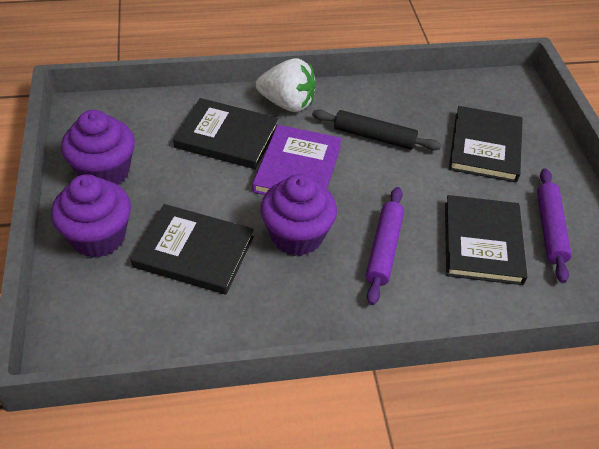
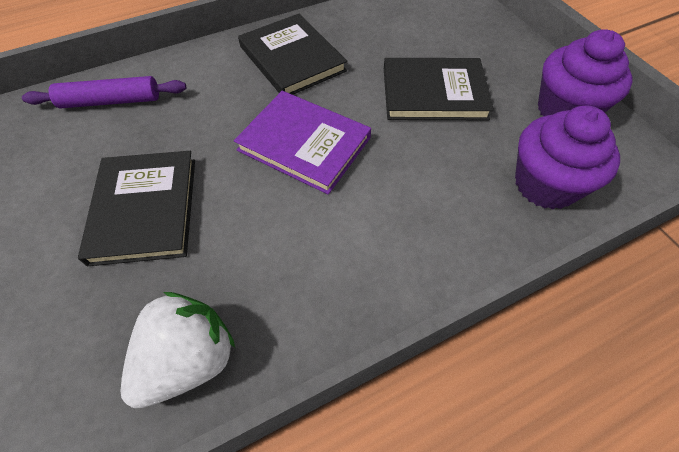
black book: 4 -> 3
black rolling pin: 1 -> 0
purple cupcake: 3 -> 2
purple rolling pin: 2 -> 1

